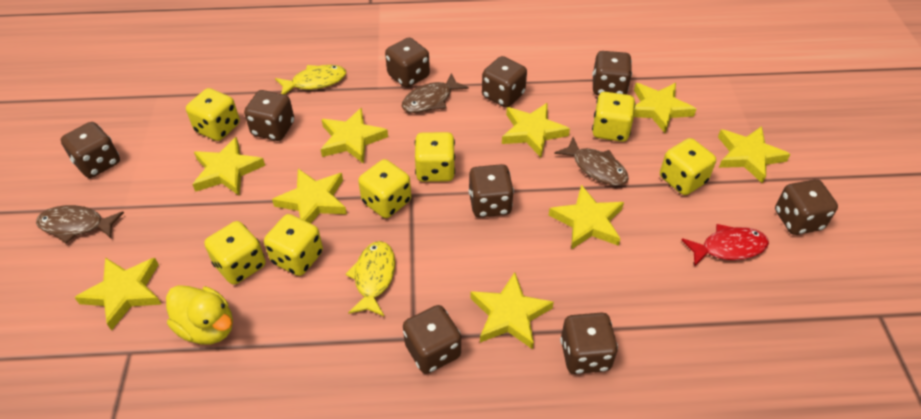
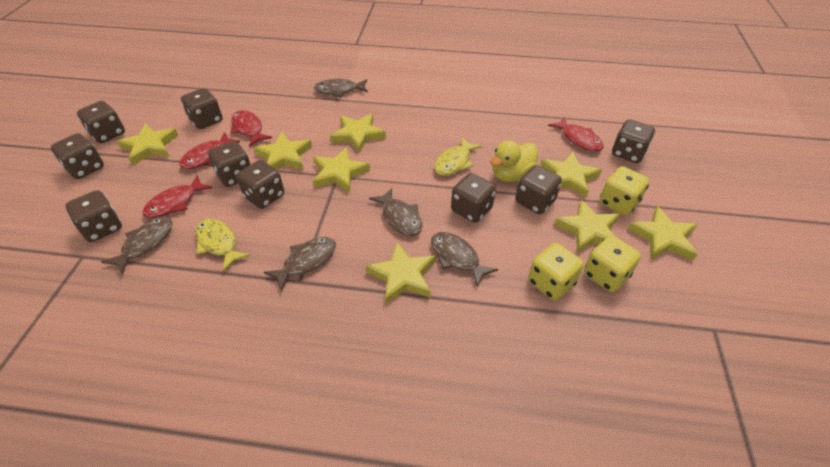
brown fish: 3 -> 5
red fish: 1 -> 4
yellow dice: 7 -> 3
yellow star: 9 -> 8

